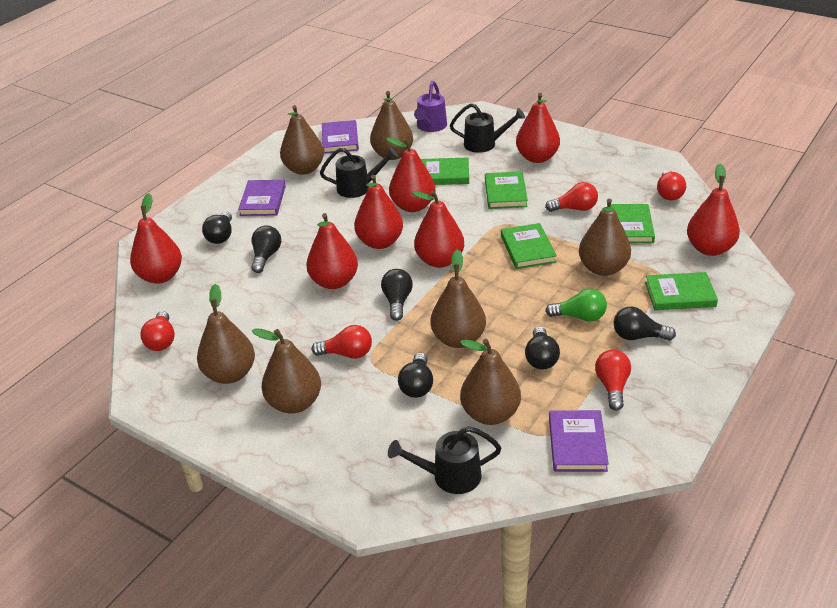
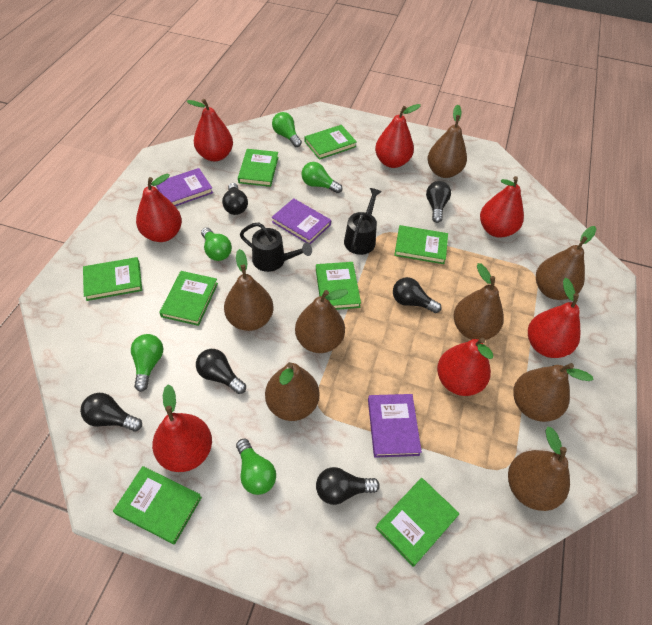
black watering can: 3 -> 2
brown pear: 7 -> 8
green book: 5 -> 8
green light bulb: 1 -> 5
purple watering can: 1 -> 0
red light bulb: 5 -> 0

